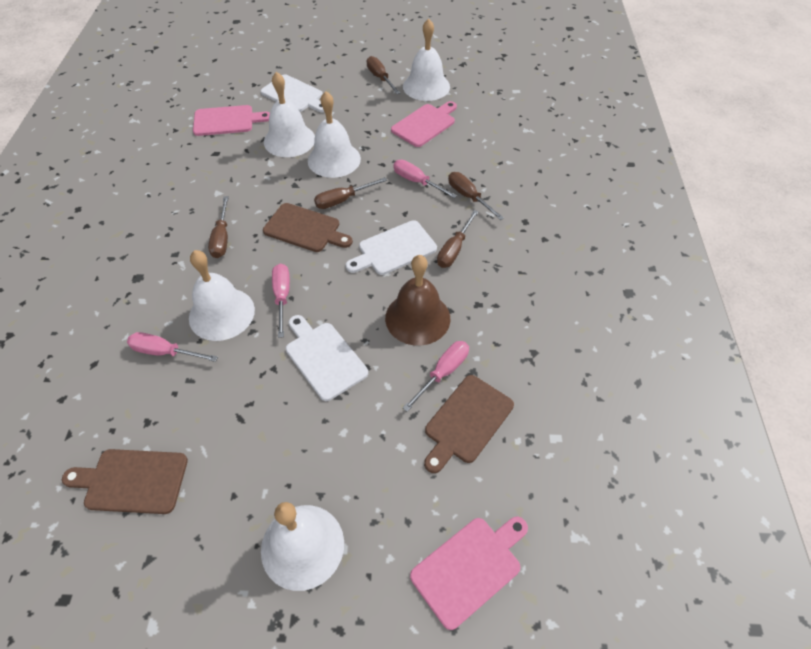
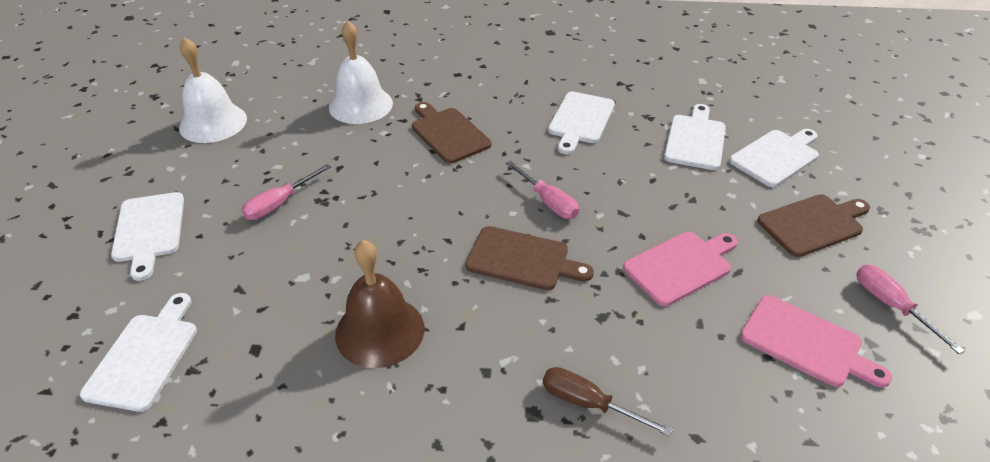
brown screwdriver: 5 -> 1
pink cutting board: 3 -> 2
pink screwdriver: 4 -> 3
white bell: 5 -> 2
white cutting board: 3 -> 5

